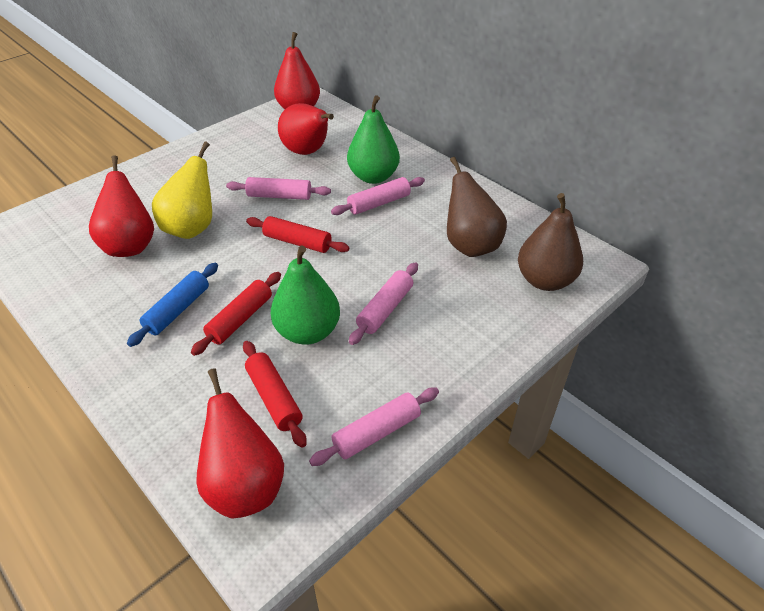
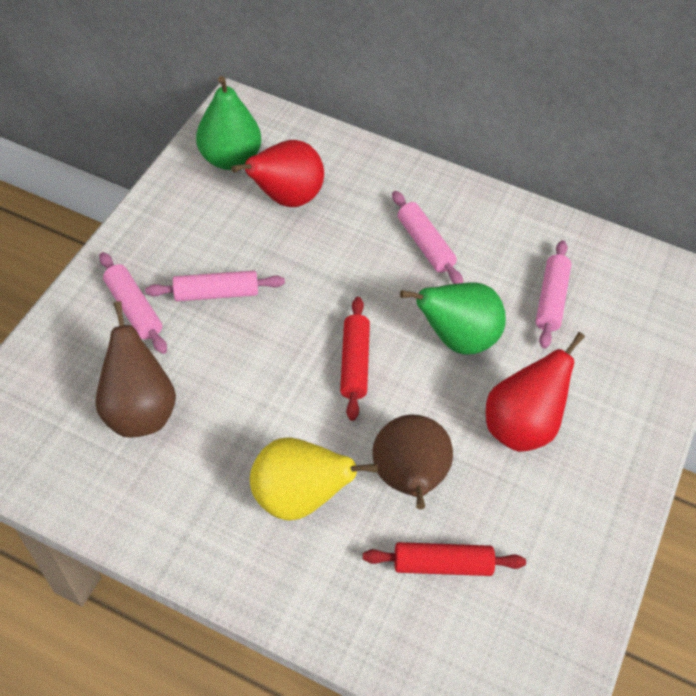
blue rolling pin: 1 -> 0
red pear: 4 -> 2
red rolling pin: 3 -> 2

